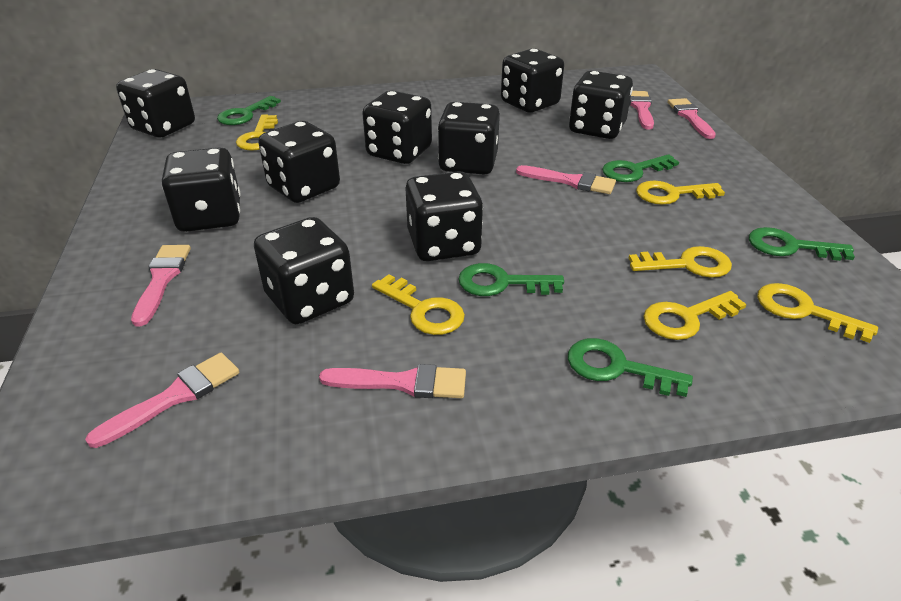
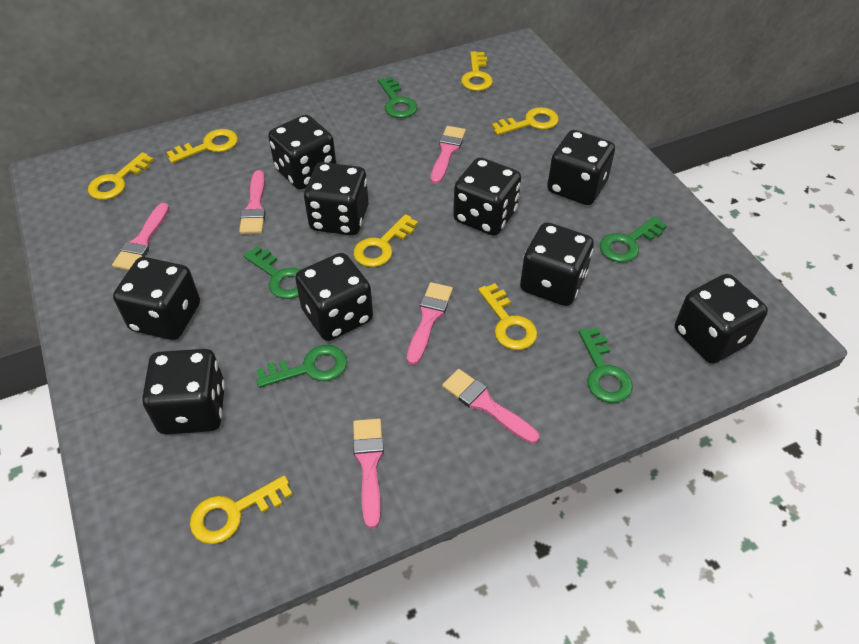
yellow key: 6 -> 7

